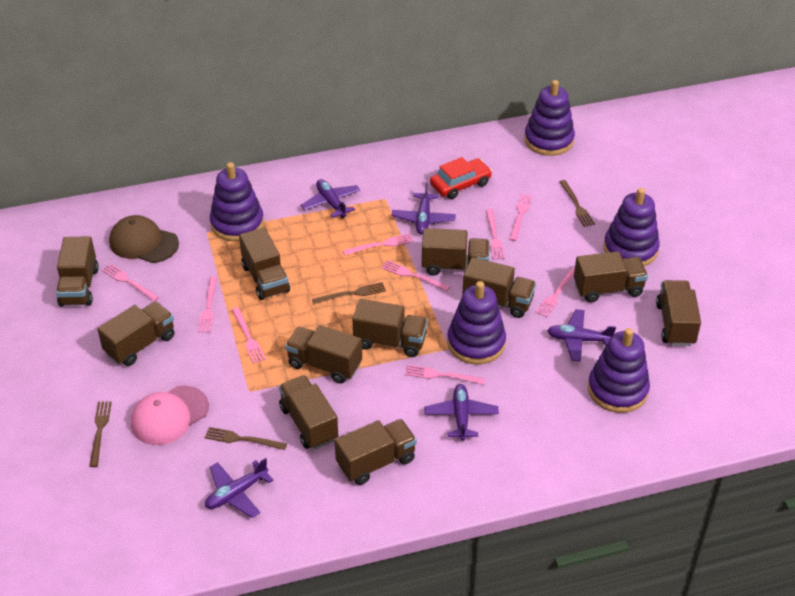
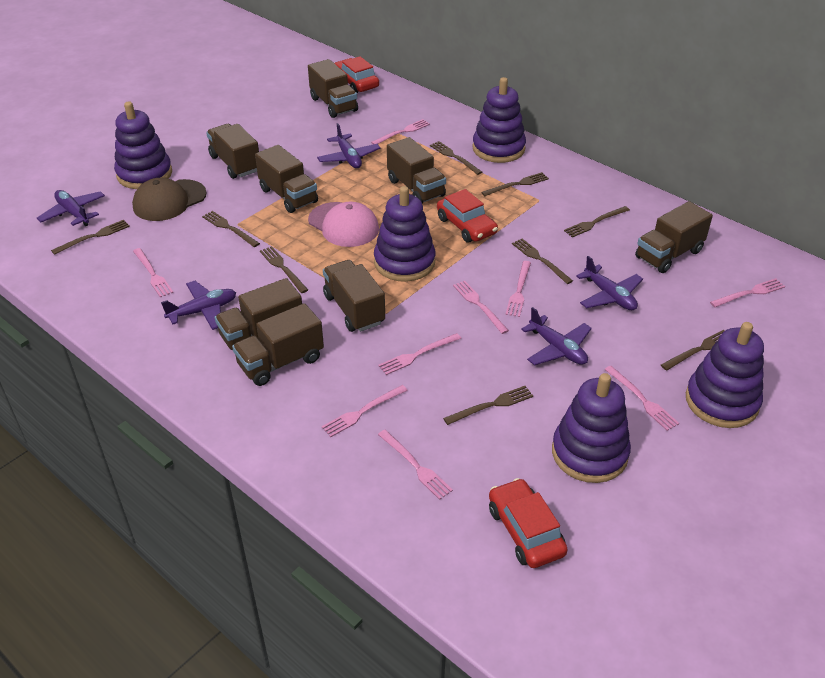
brown fork: 4 -> 9
brown truck: 11 -> 8
red car: 1 -> 3

